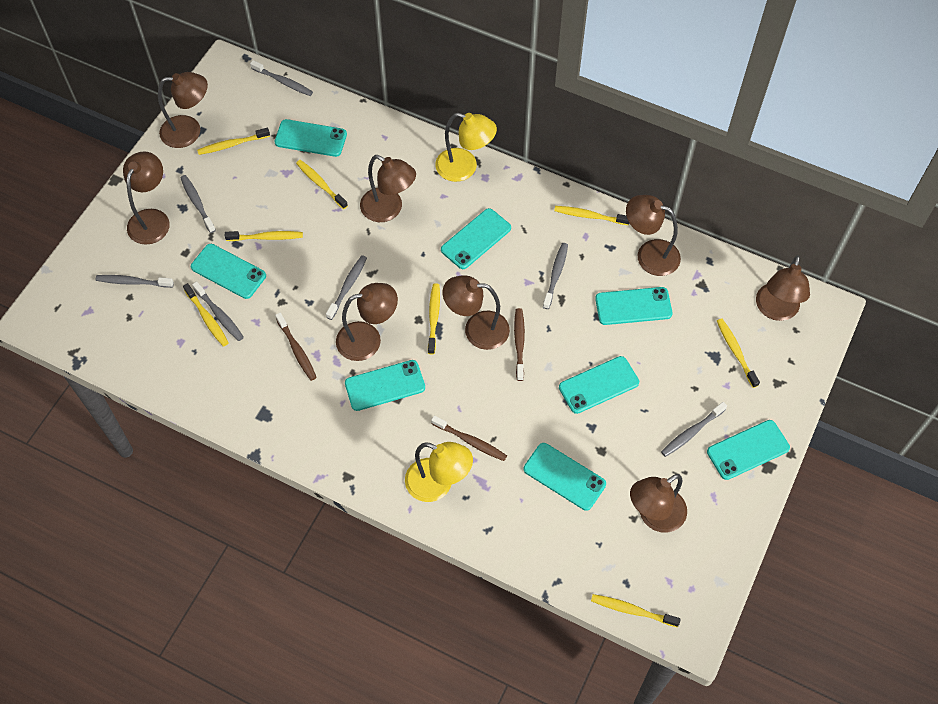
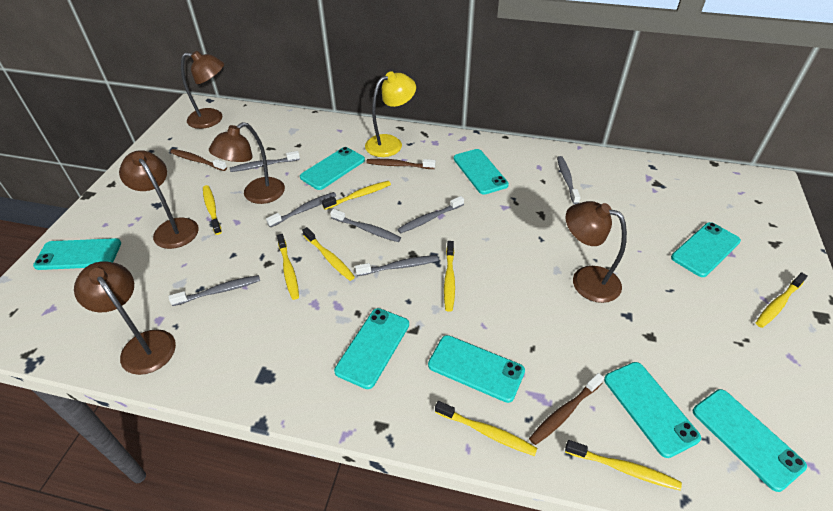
brown lamp: 8 -> 5
yellow lamp: 2 -> 1

